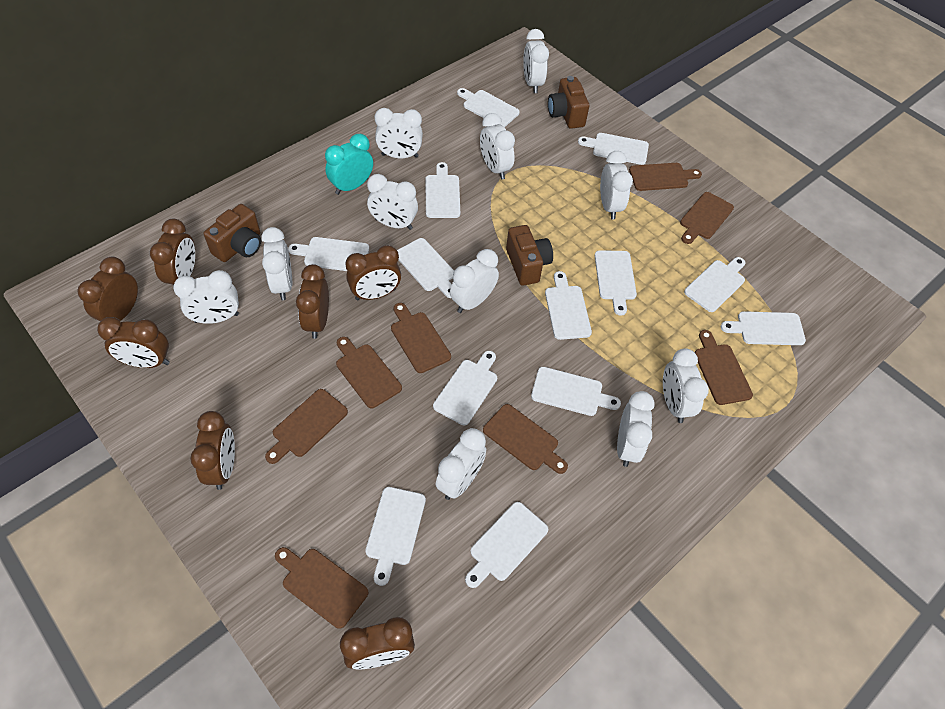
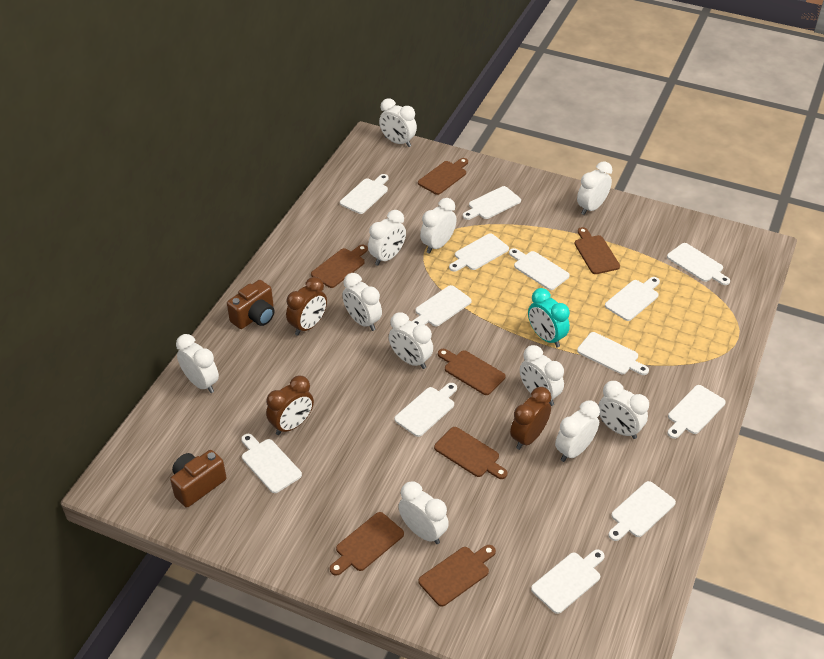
brown camera: 3 -> 2
brown clock: 7 -> 3
brown cutting board: 8 -> 7

